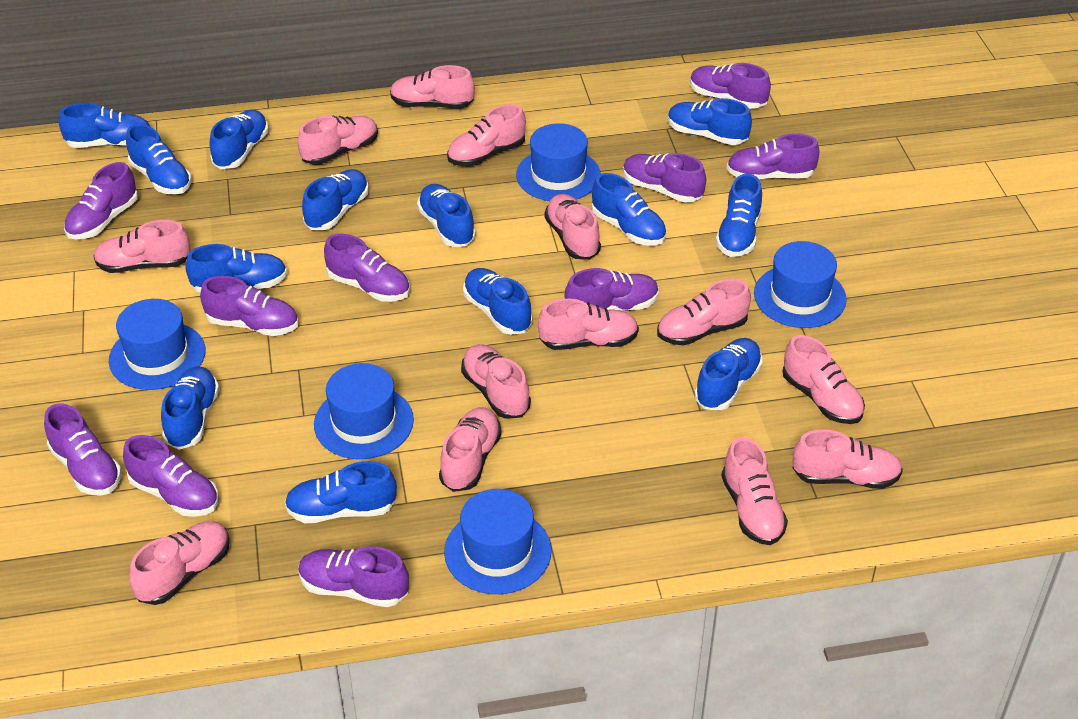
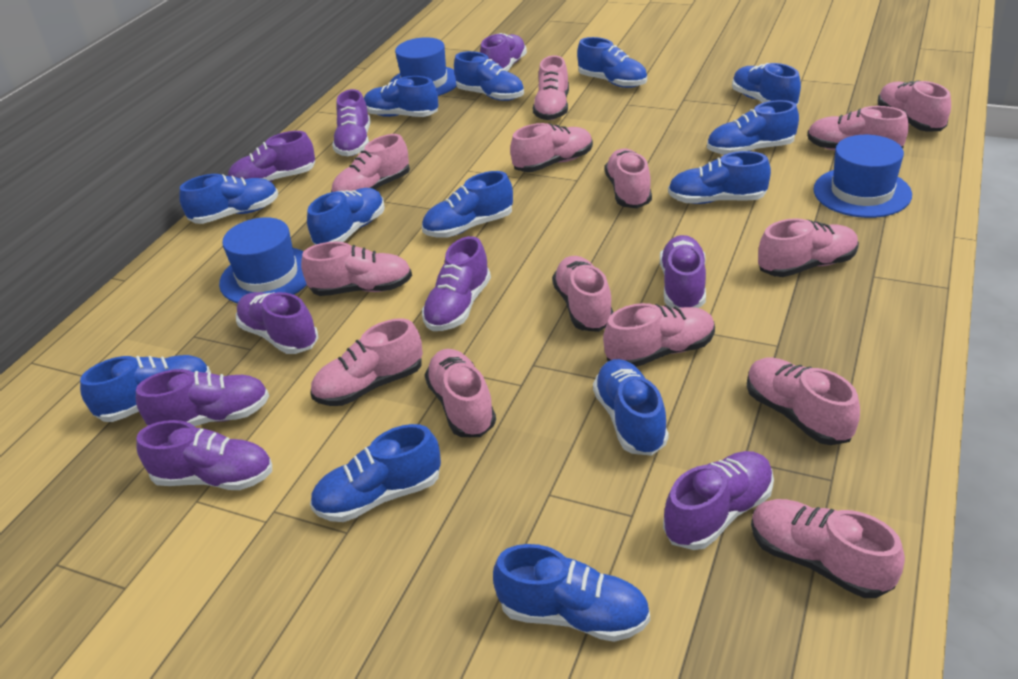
blue hat: 5 -> 3
pink shoe: 13 -> 14
purple shoe: 10 -> 9

